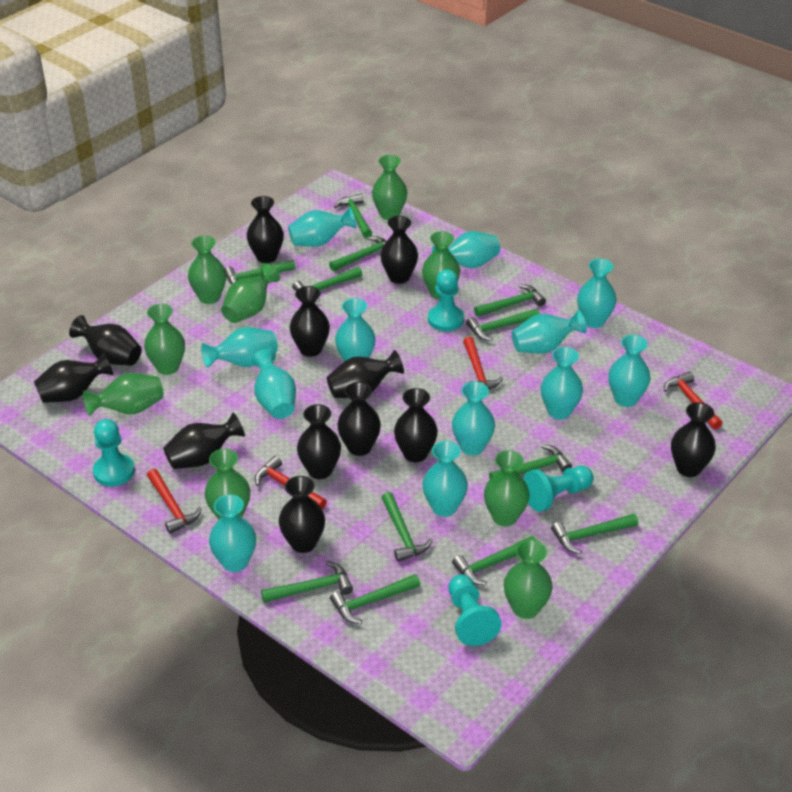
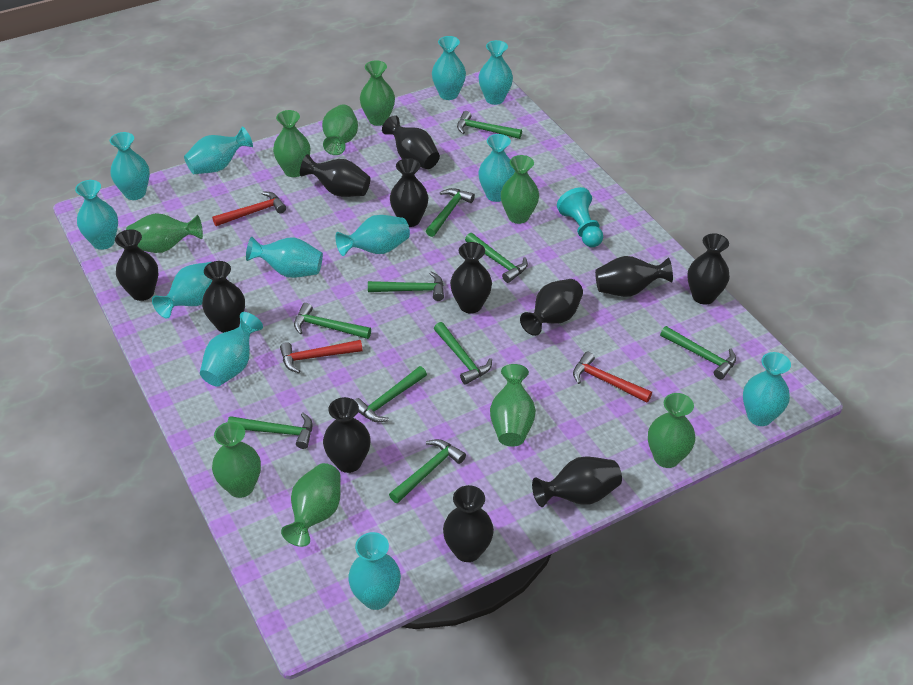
green hammer: 12 -> 10
red hammer: 4 -> 3
turquoise pawn: 4 -> 1

